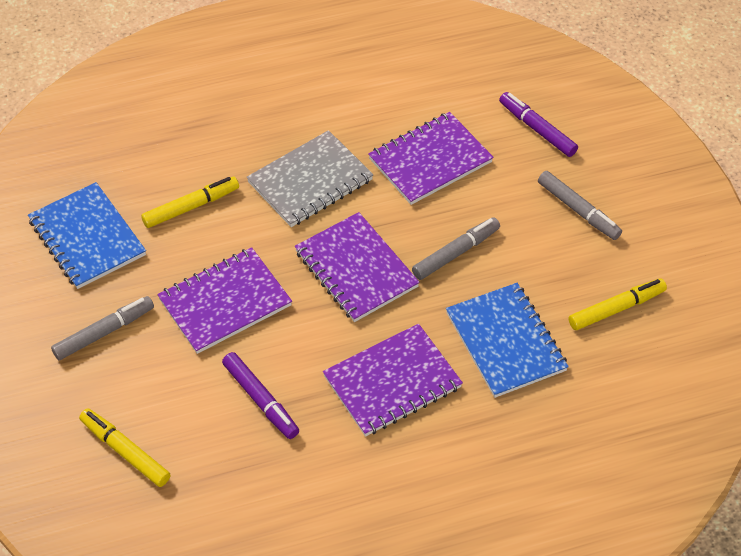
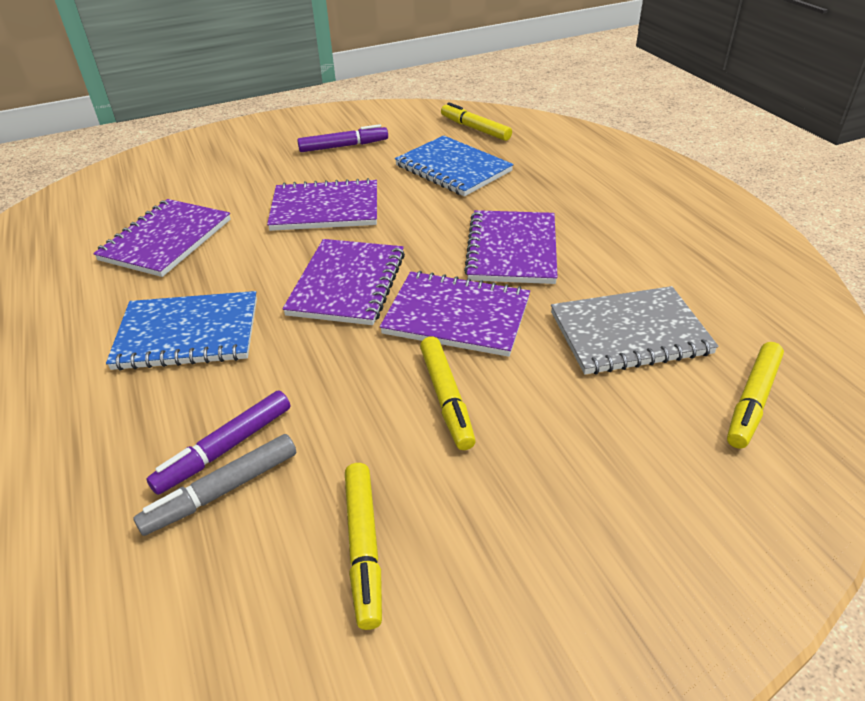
grey marker: 3 -> 1
purple notebook: 4 -> 5
yellow marker: 3 -> 4

